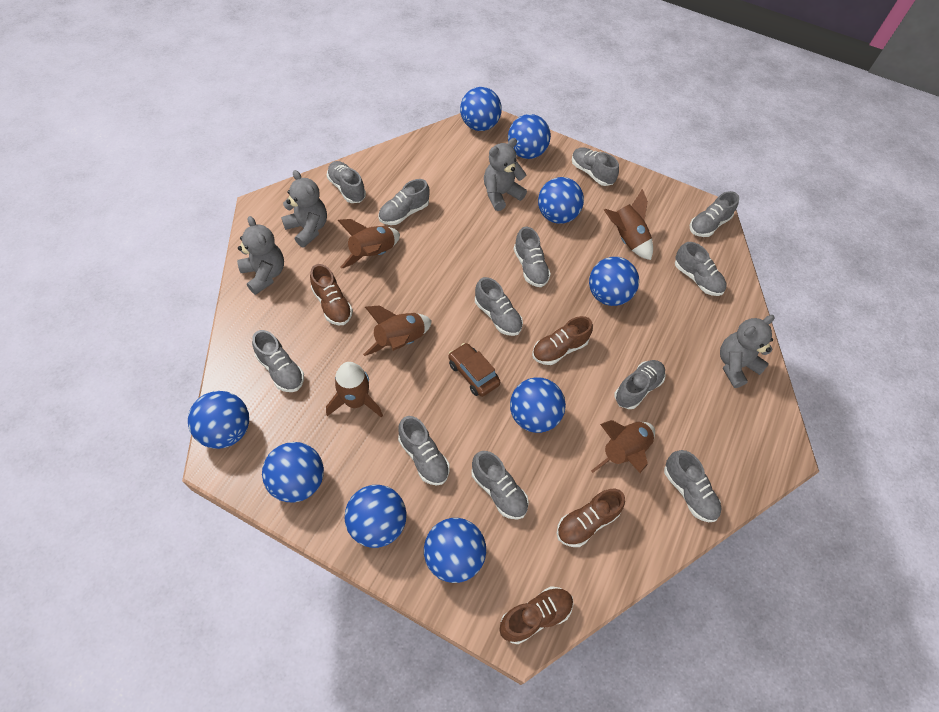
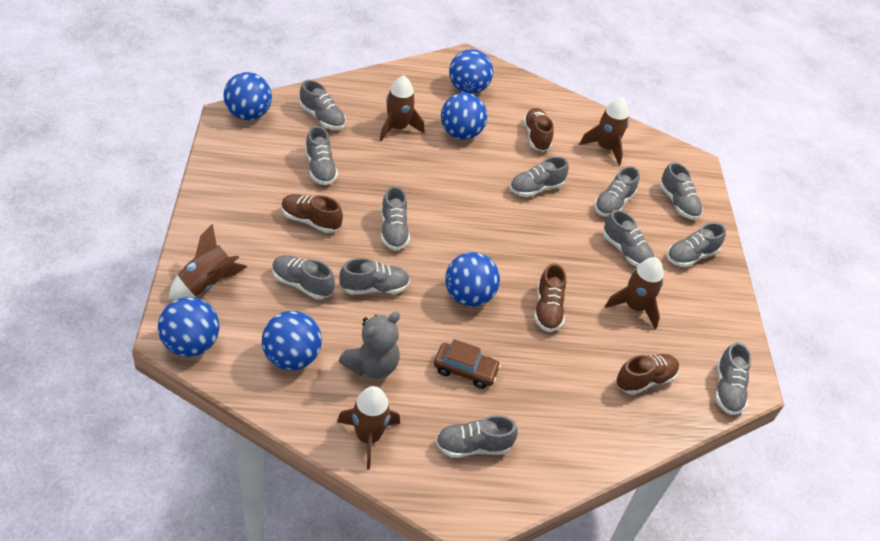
blue ball: 9 -> 6
grey teddy bear: 4 -> 1

